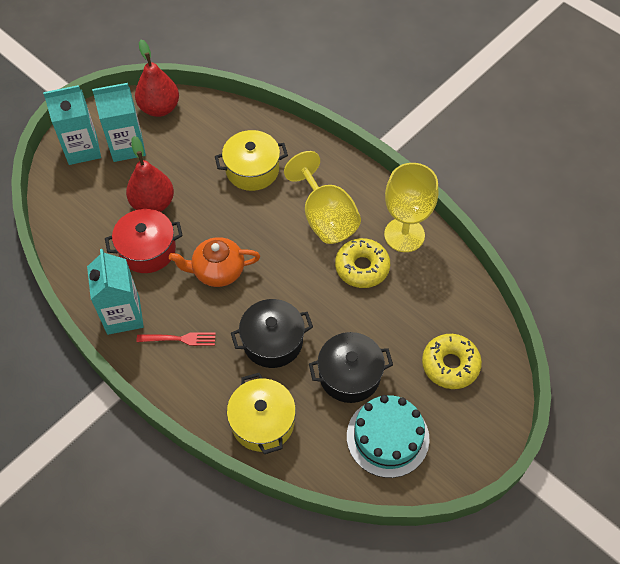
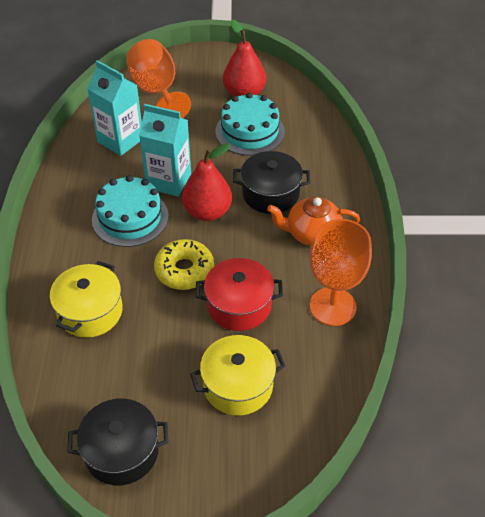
orange goblet: 0 -> 2
red fork: 1 -> 0
turquoise cake: 1 -> 2
turquoise carton: 3 -> 2
yellow donut: 2 -> 1
yellow goblet: 2 -> 0

